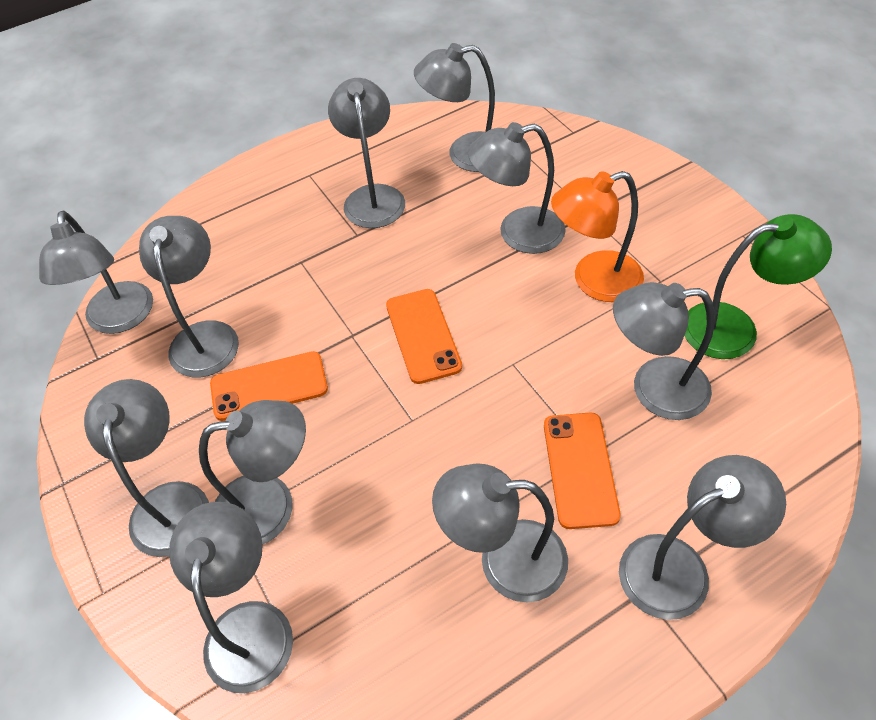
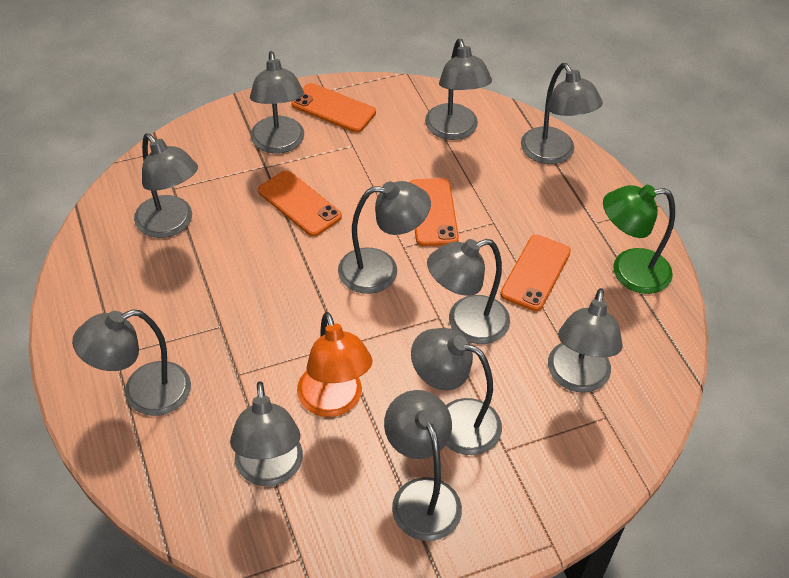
orange phone: 3 -> 4

